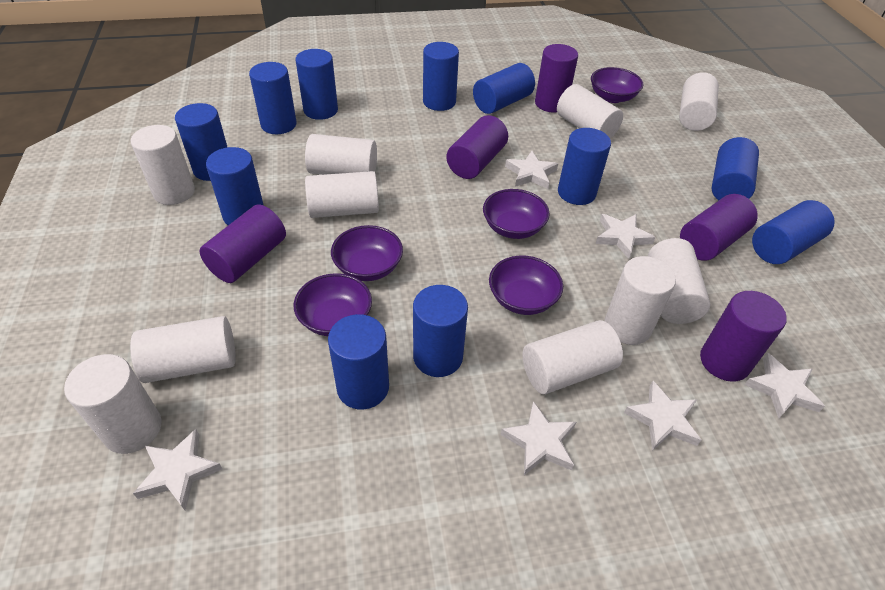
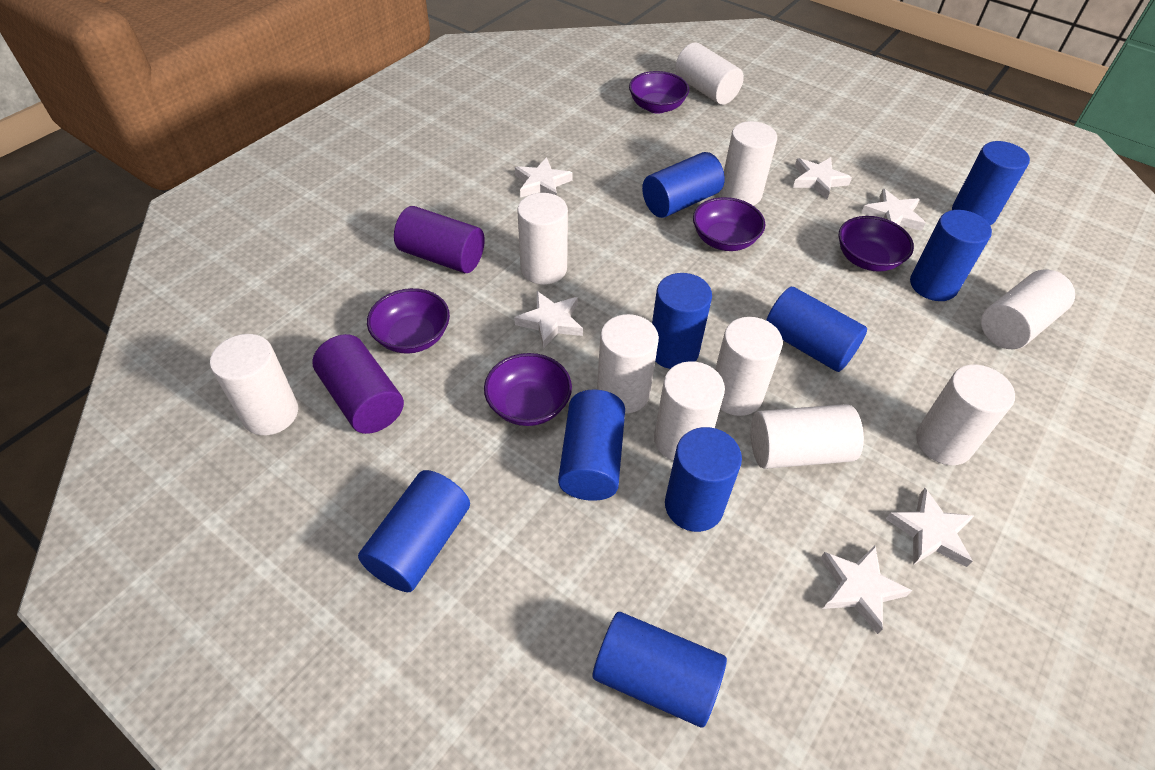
blue cylinder: 11 -> 9
purple cylinder: 5 -> 2

